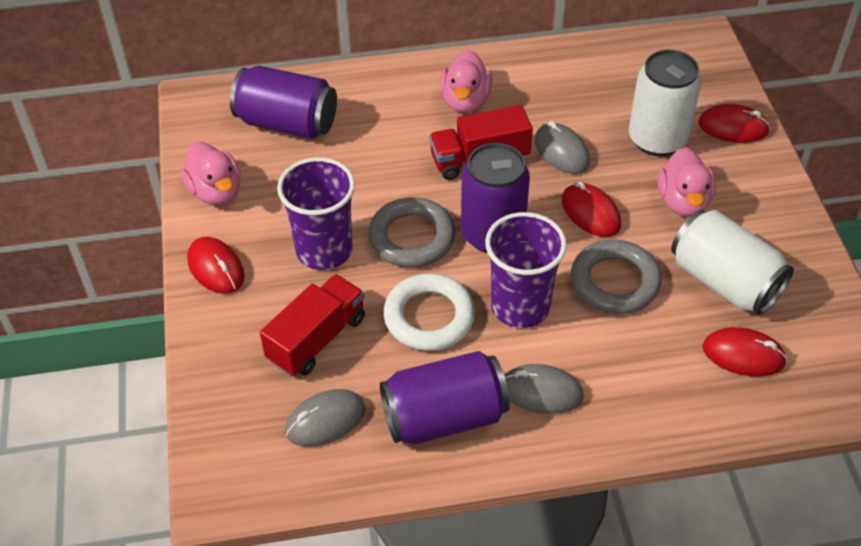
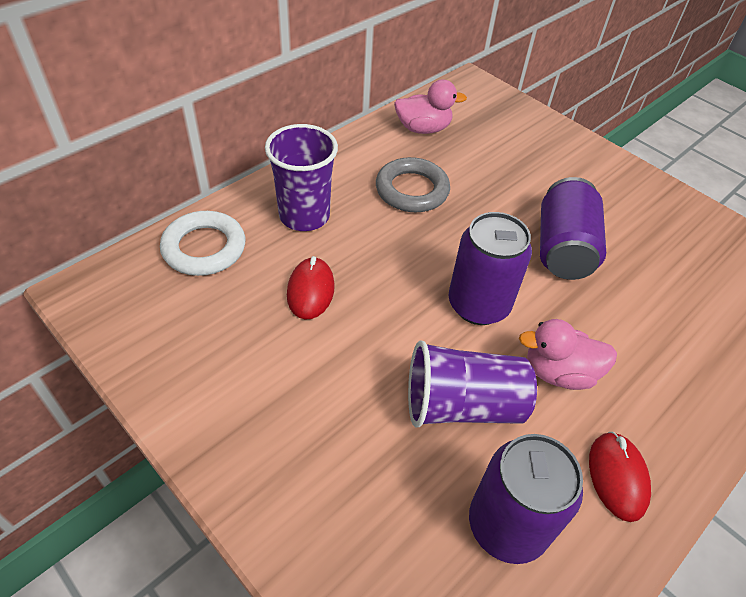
grey mouse: 3 -> 0
grey ring: 2 -> 1
pink duck: 3 -> 2
red mouse: 4 -> 2
red truck: 2 -> 0
white can: 2 -> 0

